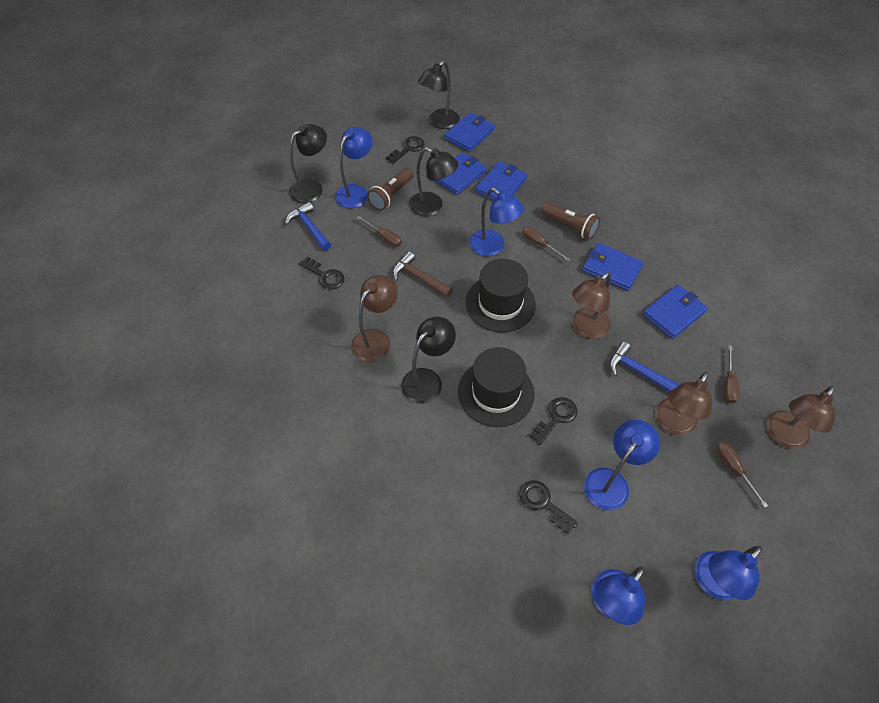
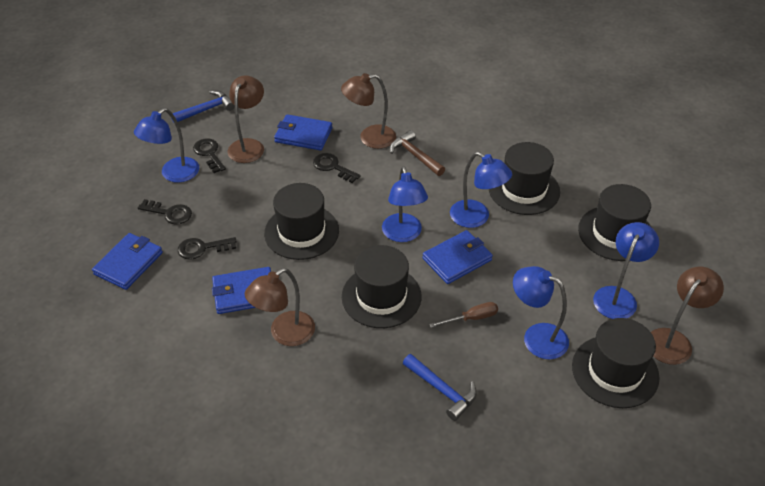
black hat: 2 -> 5
black lamp: 4 -> 0
blue wallet: 5 -> 4
brown flashlight: 2 -> 0
brown screwdriver: 4 -> 1

